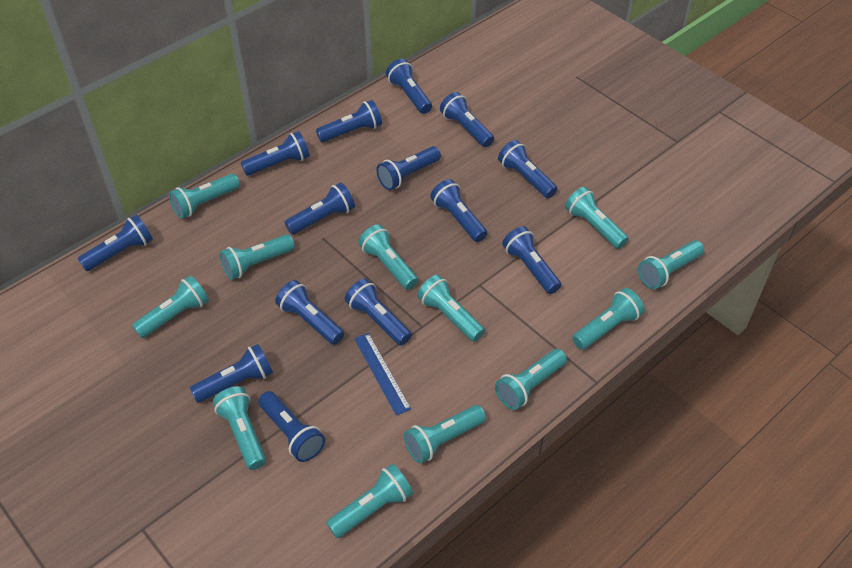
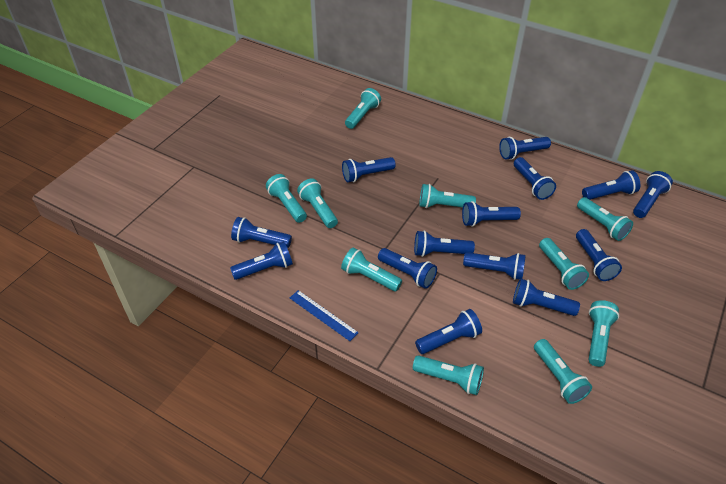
turquoise flashlight: 12 -> 10

